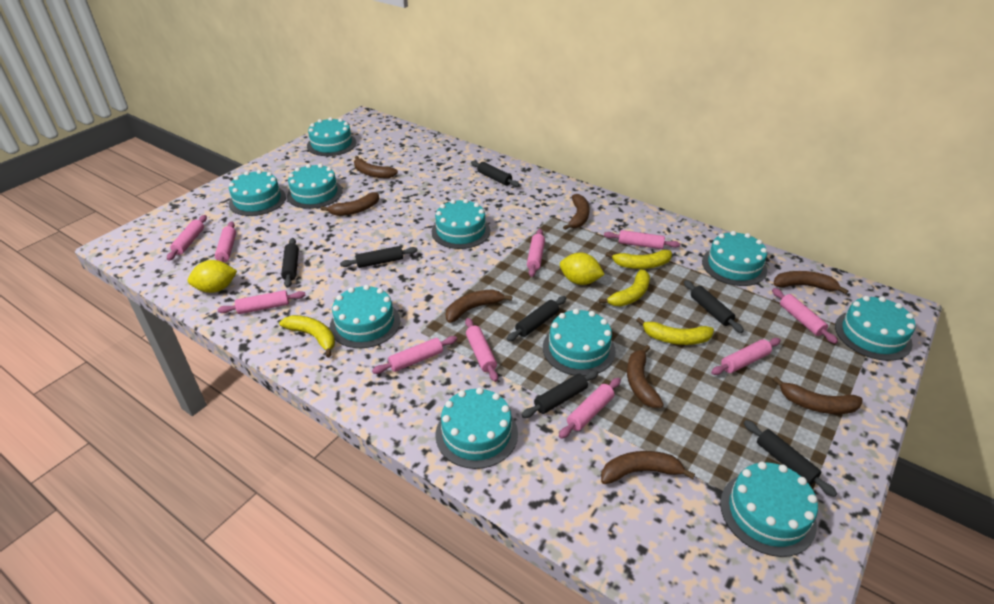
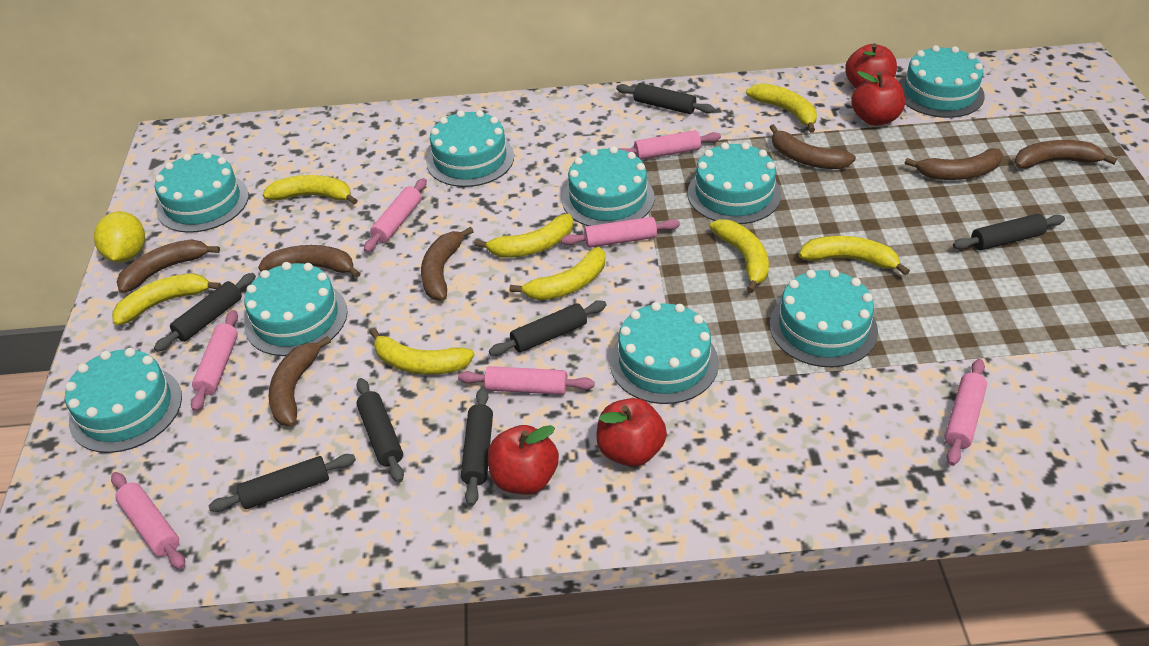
brown banana: 8 -> 7
pink rolling pin: 10 -> 7
red apple: 0 -> 4
turquoise cake: 10 -> 9
yellow banana: 4 -> 8
yellow lemon: 2 -> 1

